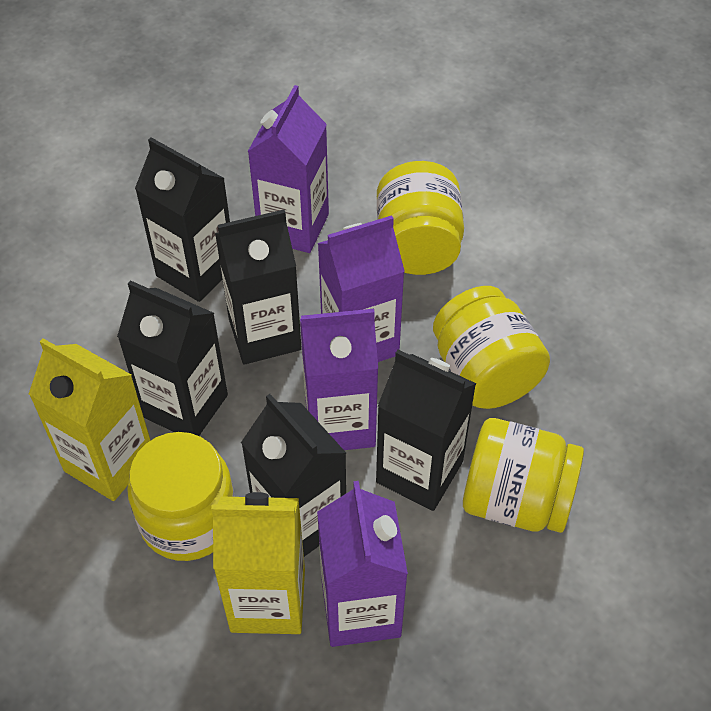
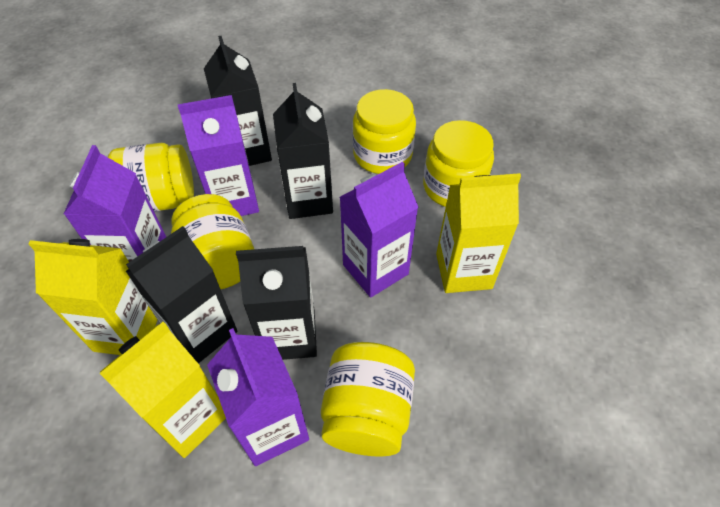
black carton: 5 -> 4
yellow carton: 2 -> 3
yellow jar: 4 -> 5

